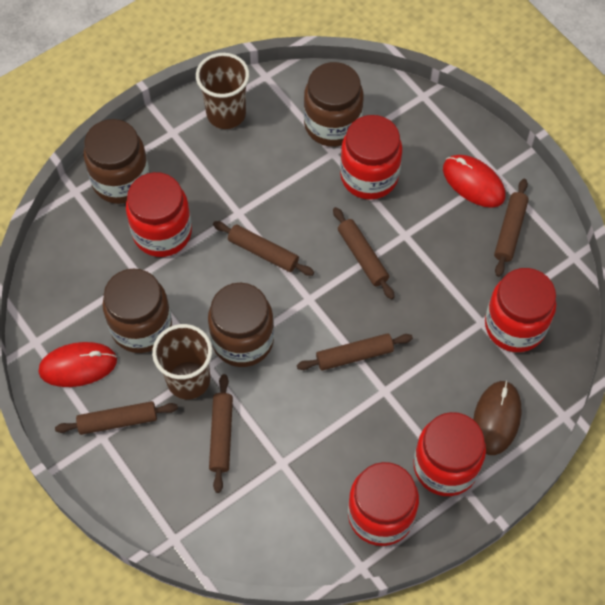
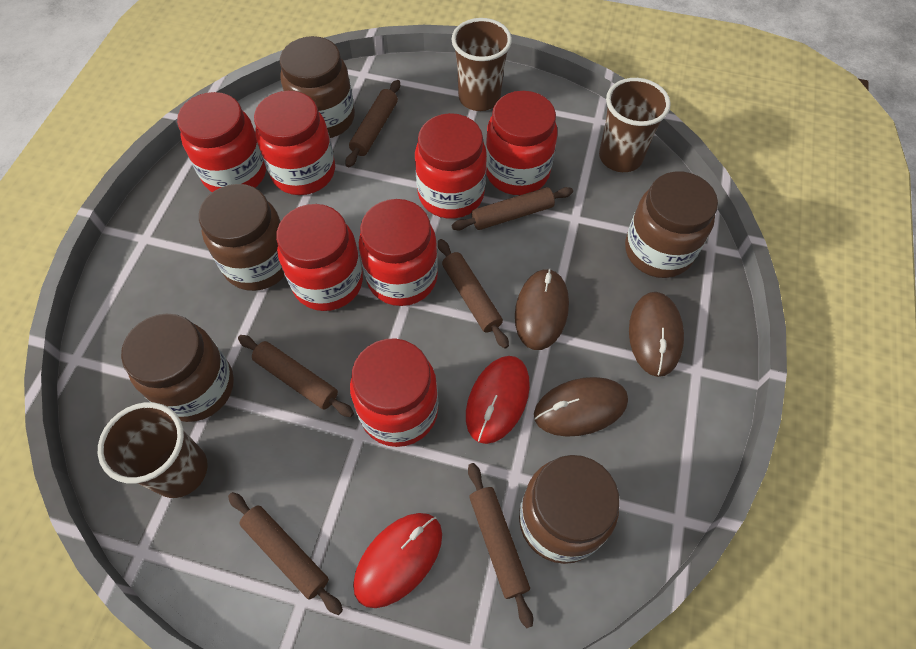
brown cup: 2 -> 3
brown jar: 4 -> 5
brown mouse: 1 -> 3
red jar: 5 -> 7

